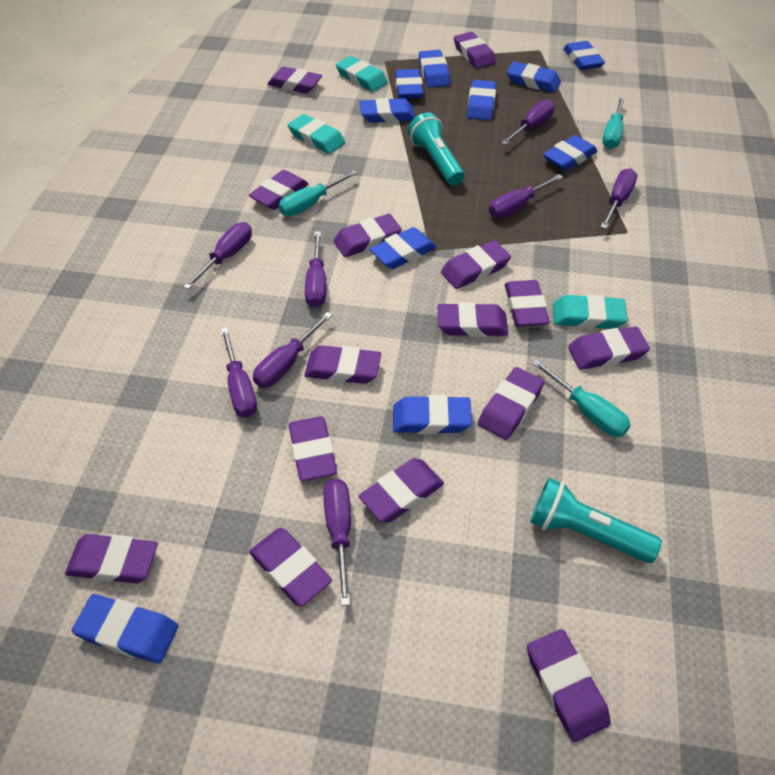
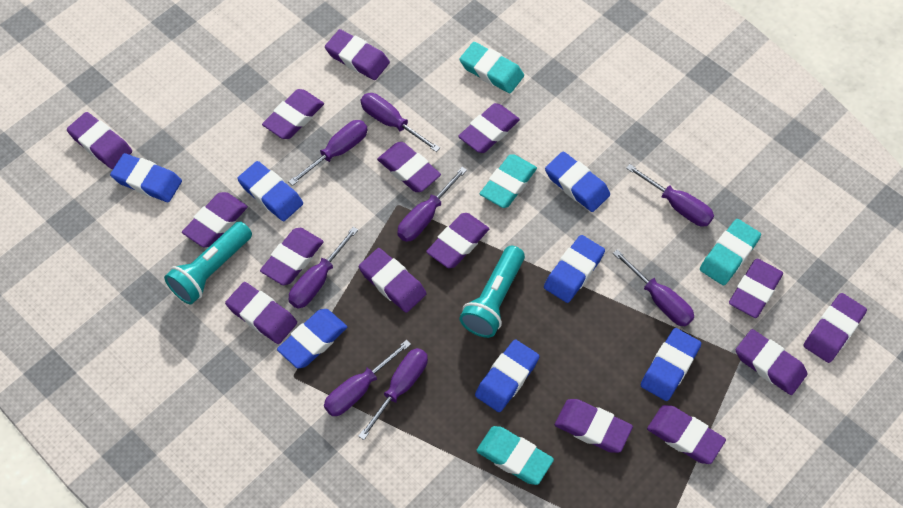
blue eraser: 10 -> 7
turquoise eraser: 3 -> 4
turquoise screwdriver: 3 -> 0

